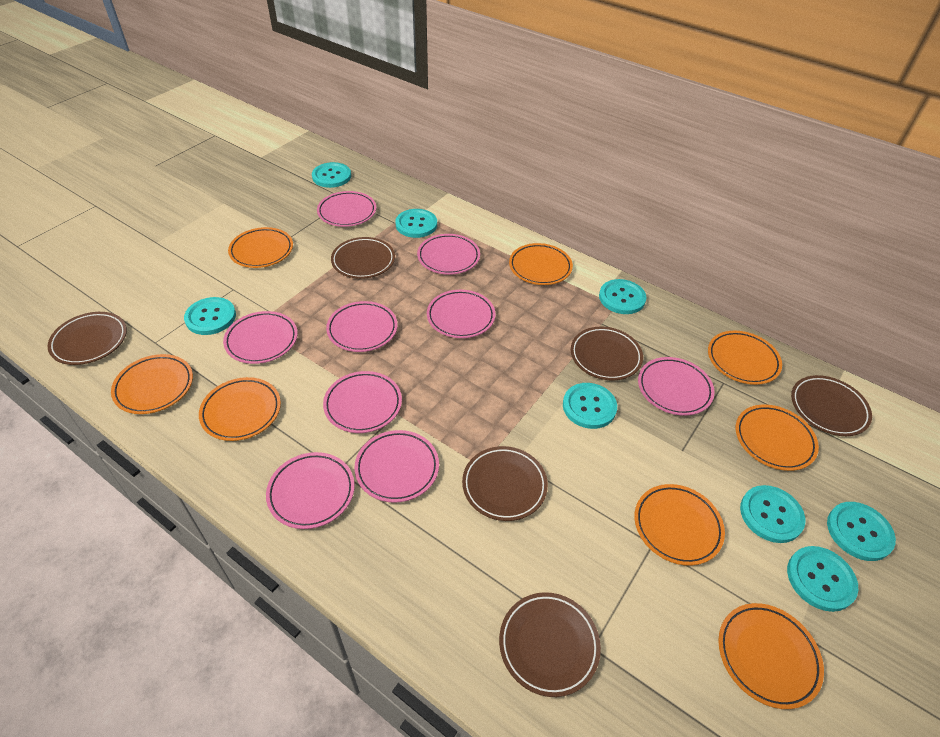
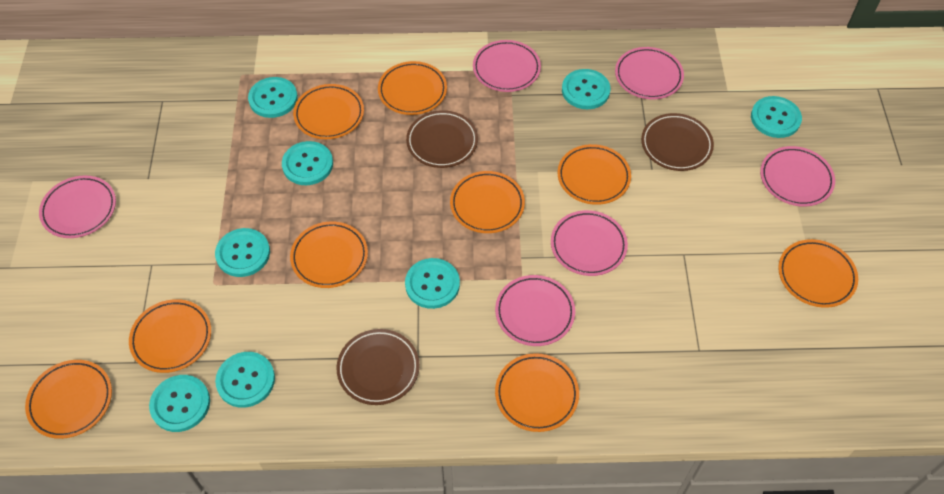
brown plate: 6 -> 3
orange plate: 8 -> 9
pink plate: 9 -> 6

